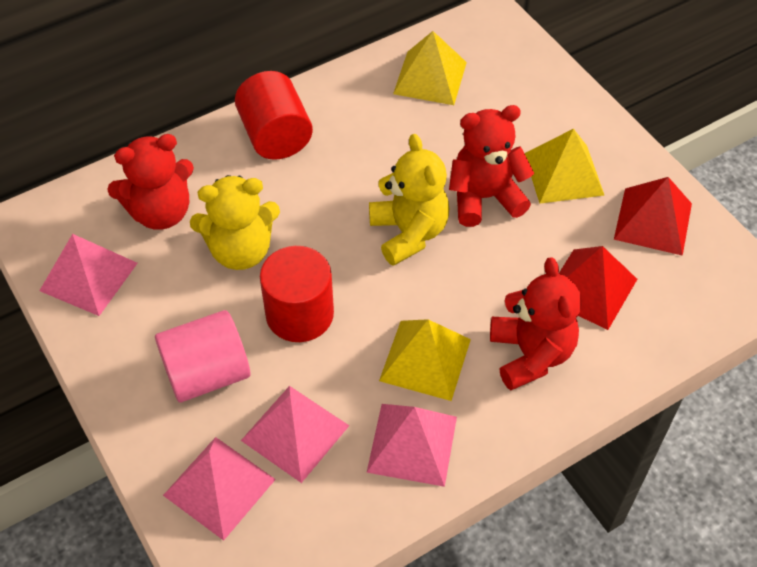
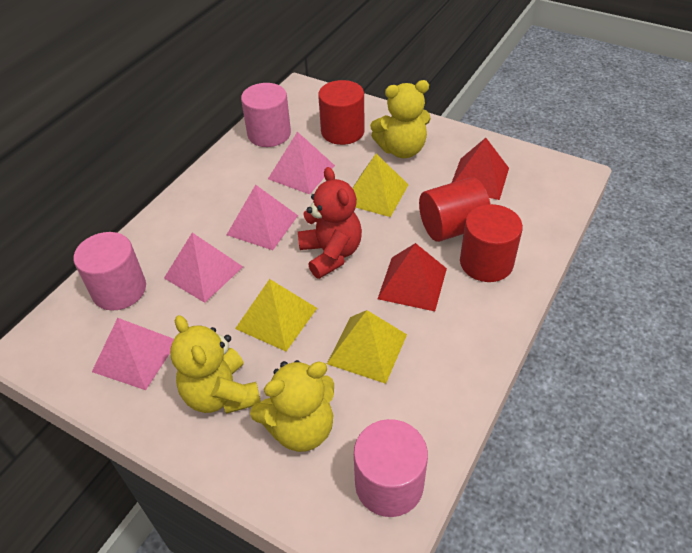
pink cylinder: 1 -> 3
red cylinder: 2 -> 3
red teddy bear: 3 -> 1
yellow teddy bear: 2 -> 3

